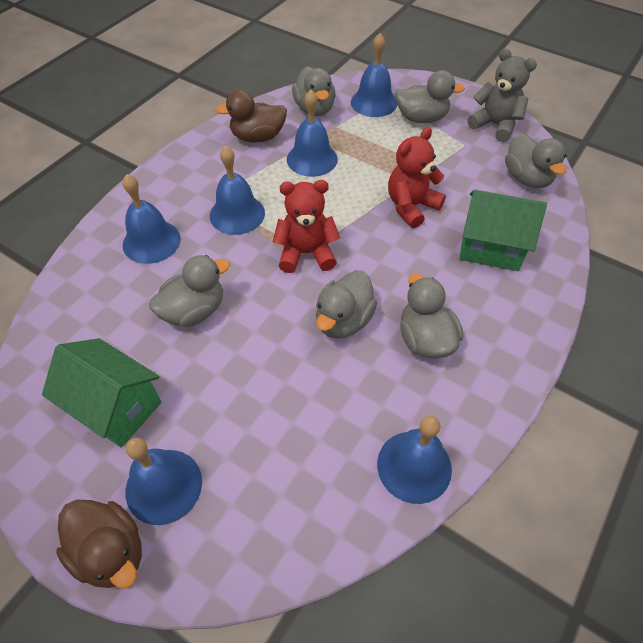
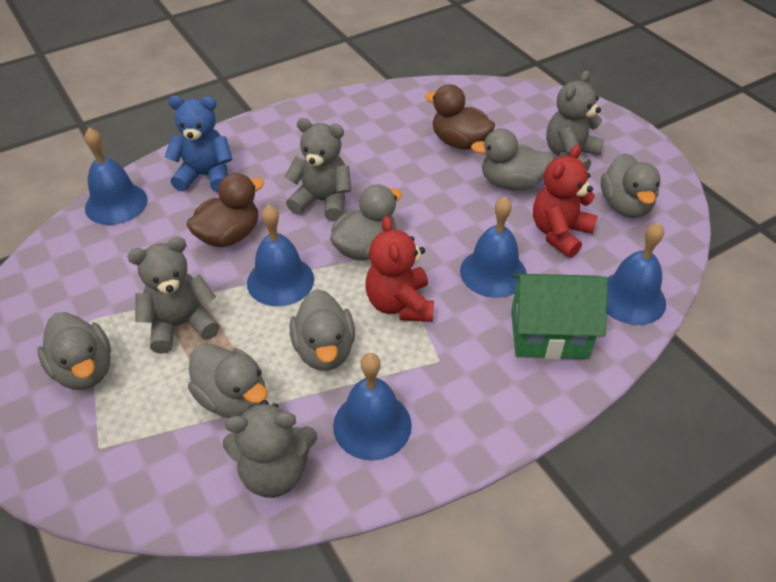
blue bell: 6 -> 5
blue teddy bear: 0 -> 1
green house: 2 -> 1
grey teddy bear: 1 -> 4

